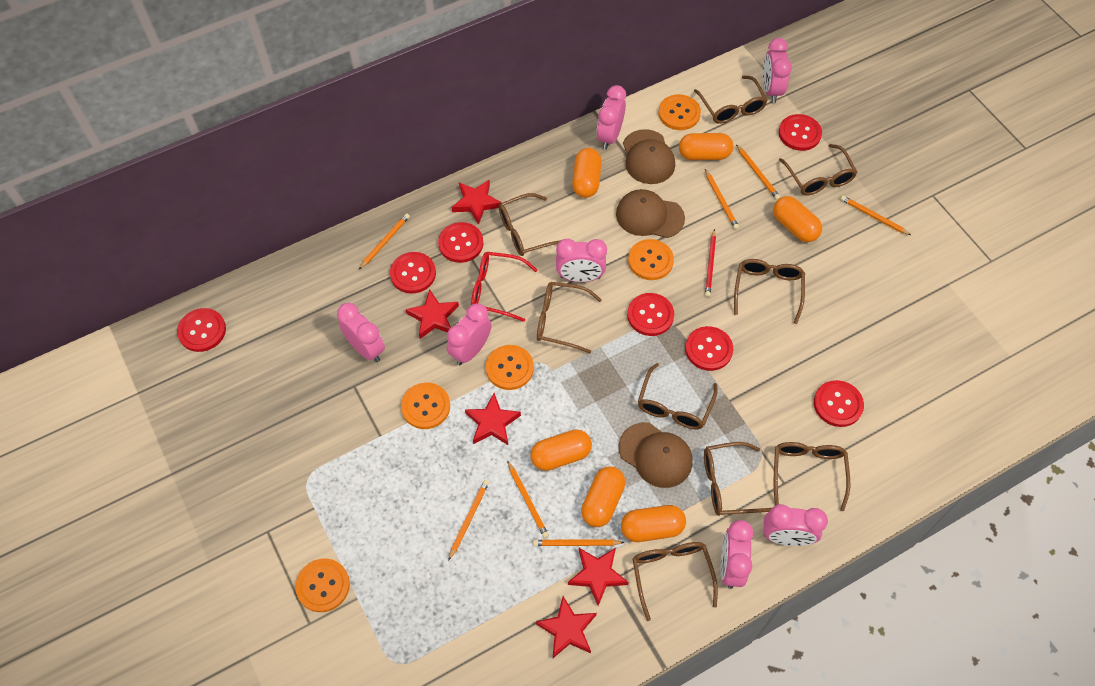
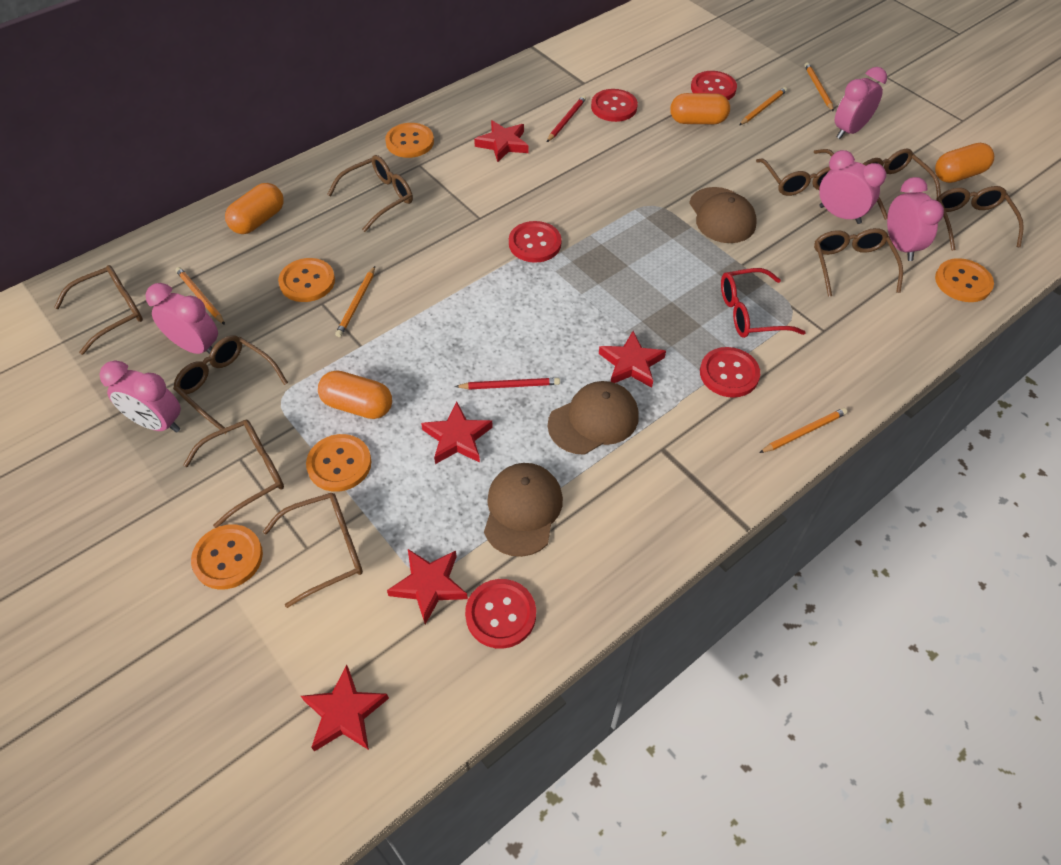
orange capsule: 6 -> 4
orange pencil: 7 -> 5
pink clock: 7 -> 5
red button: 7 -> 5
red pencil: 1 -> 2

